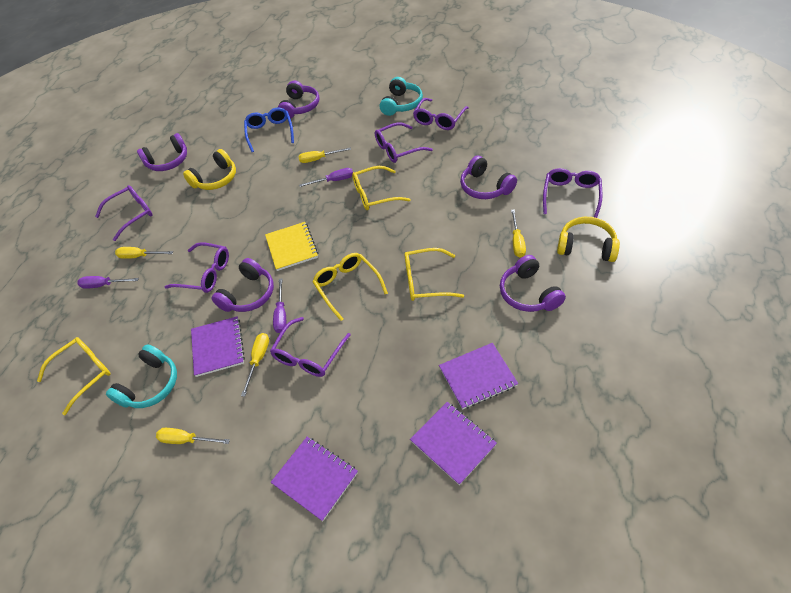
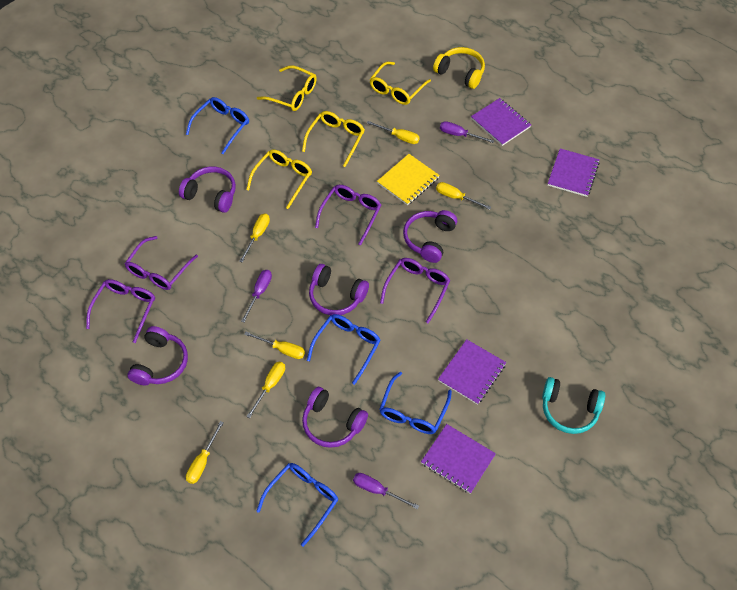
blue glasses: 1 -> 4
purple glasses: 6 -> 4
turquoise headphones: 2 -> 1
yellow headphones: 2 -> 1
yellow screwdriver: 5 -> 6

